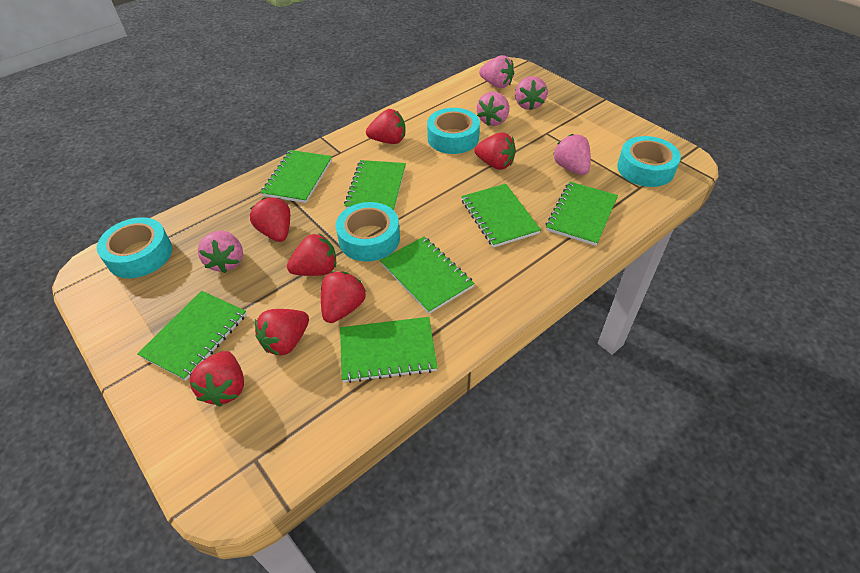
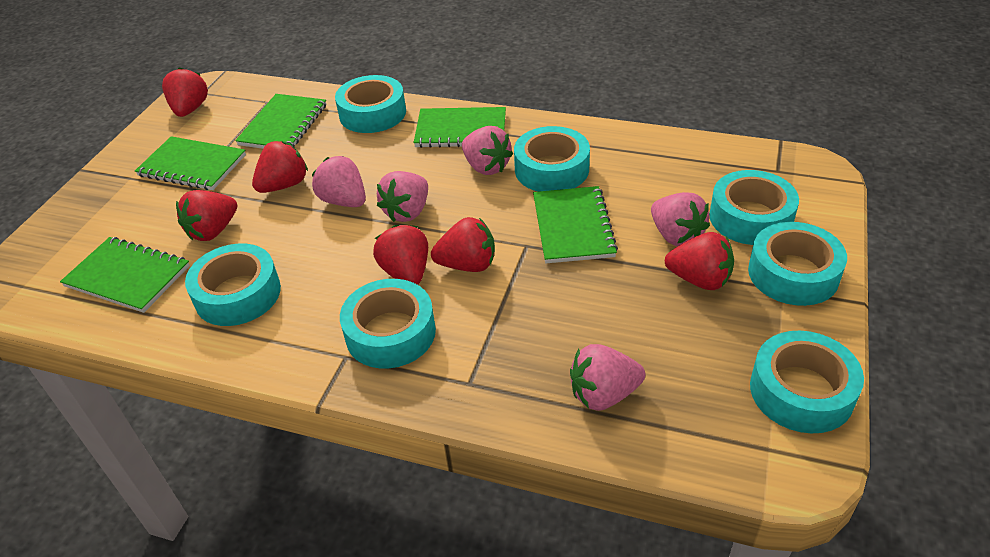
green notebook: 7 -> 5
red strawberry: 7 -> 6
turquoise tape: 4 -> 7

